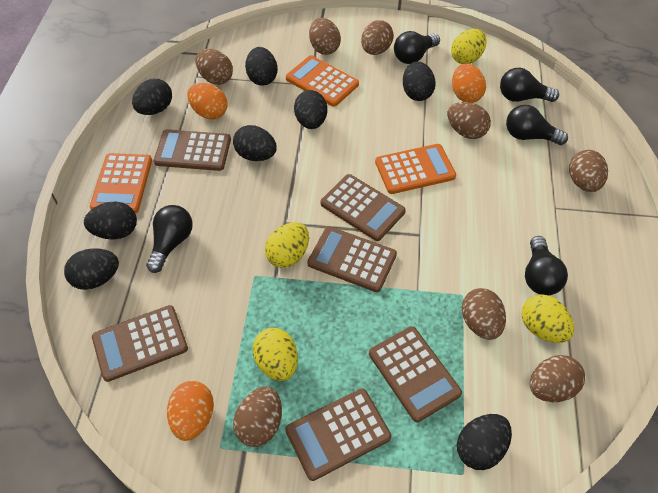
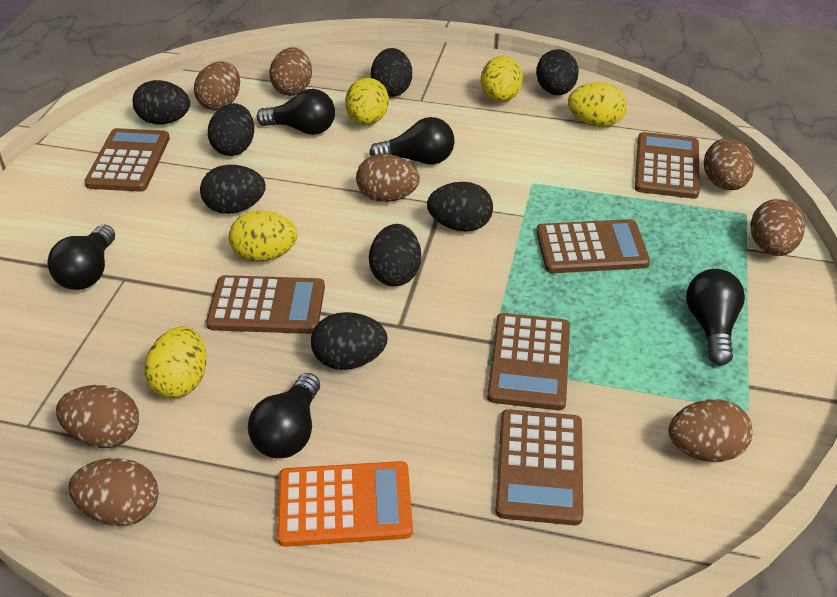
orange calculator: 3 -> 1
orange egg: 3 -> 0
yellow egg: 4 -> 5

